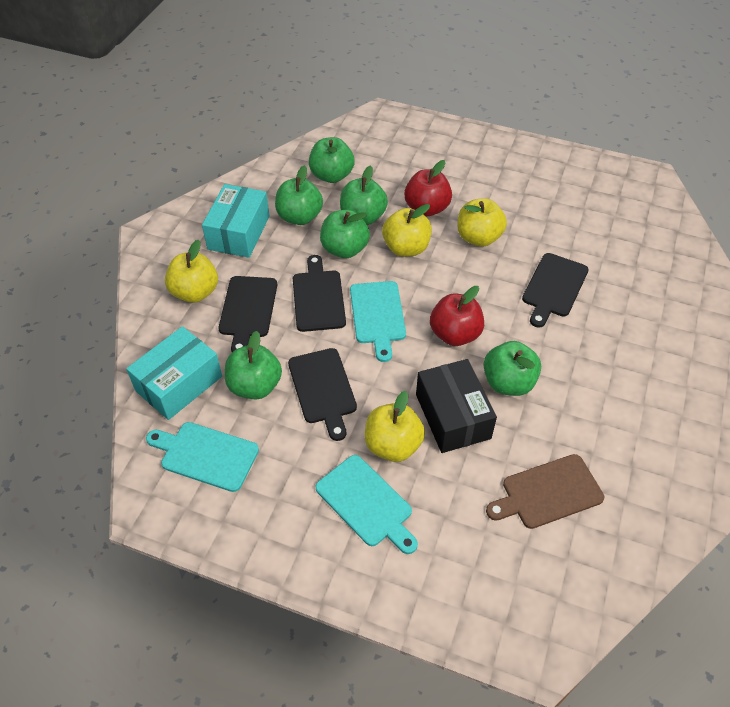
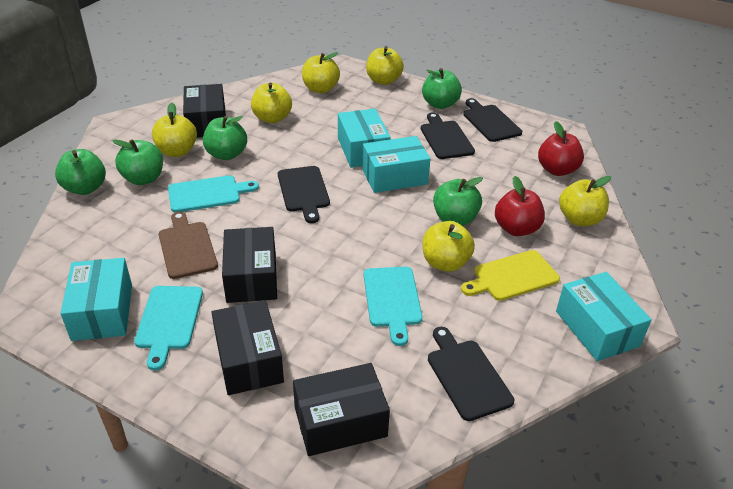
black box: 1 -> 4
green apple: 6 -> 5
turquoise box: 2 -> 4
yellow apple: 4 -> 6
yellow cutting board: 0 -> 1

